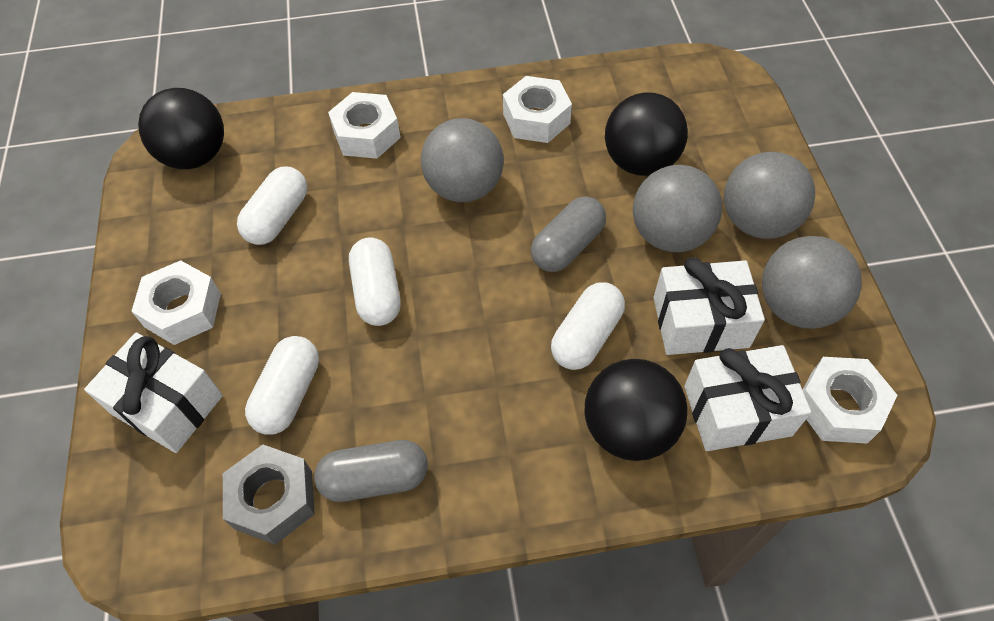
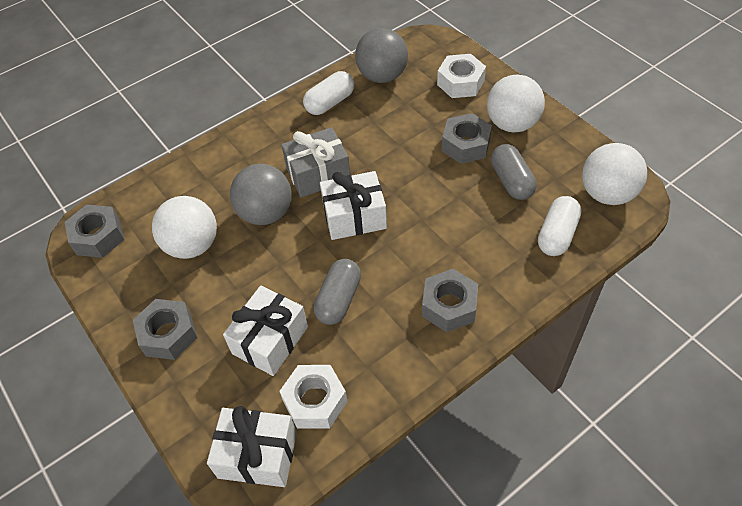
black ball: 3 -> 0
grey ball: 4 -> 2
grey gift: 0 -> 1
grey nut: 1 -> 4
white ball: 0 -> 3
white capsule: 4 -> 2
white nut: 4 -> 2

